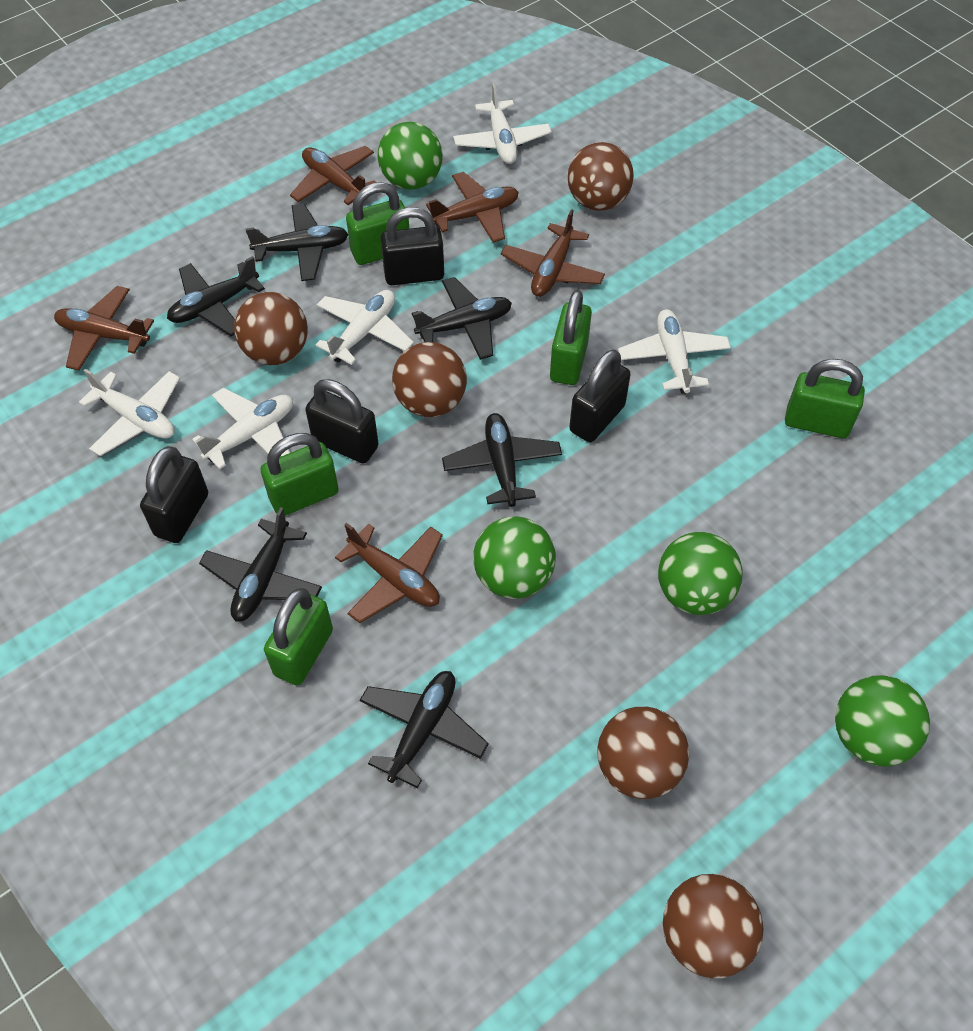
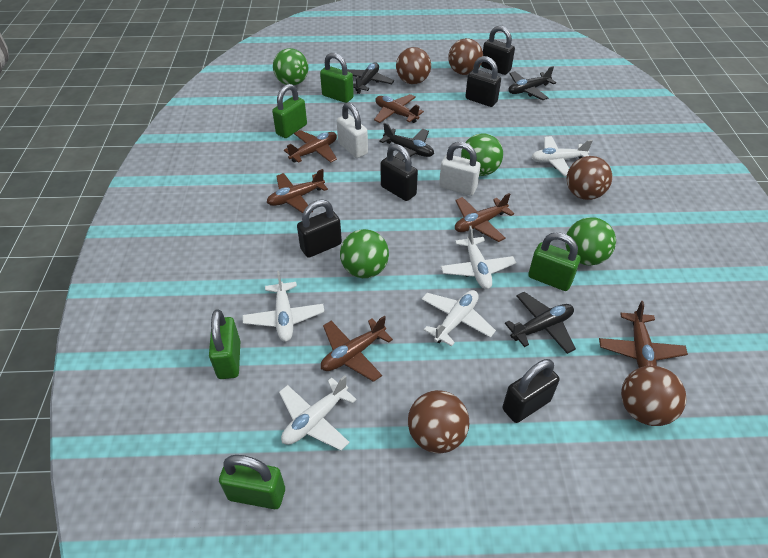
black padlock: 4 -> 5
black plane: 6 -> 4
brown plane: 5 -> 6
white padlock: 0 -> 2

